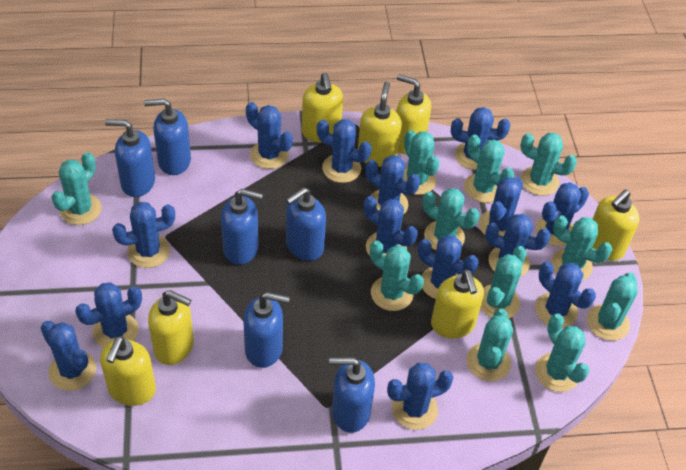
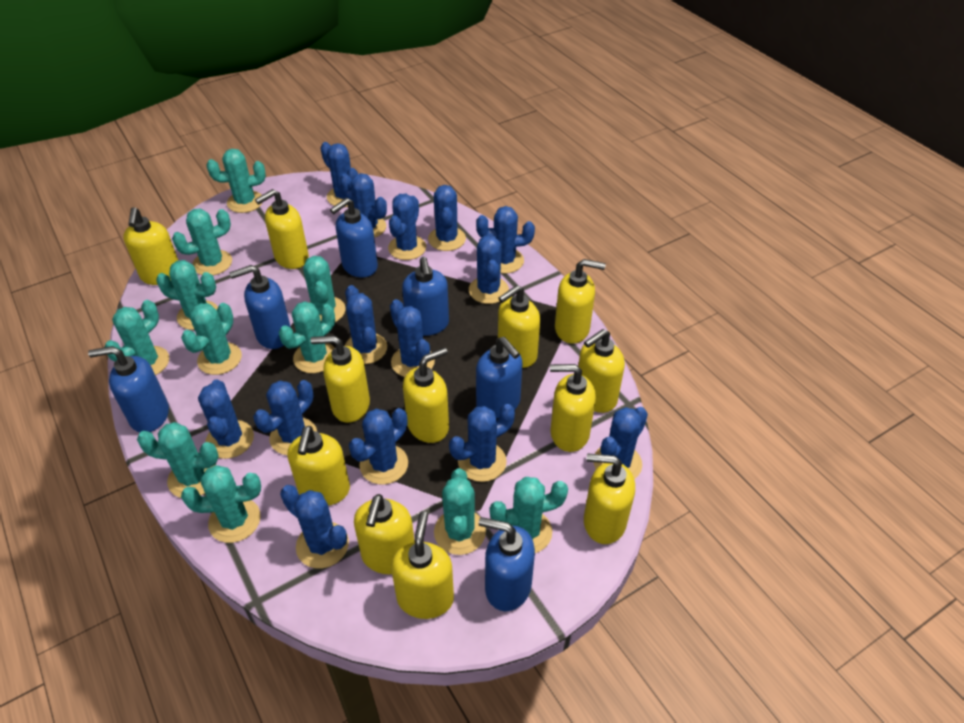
yellow soap dispenser: 7 -> 12

